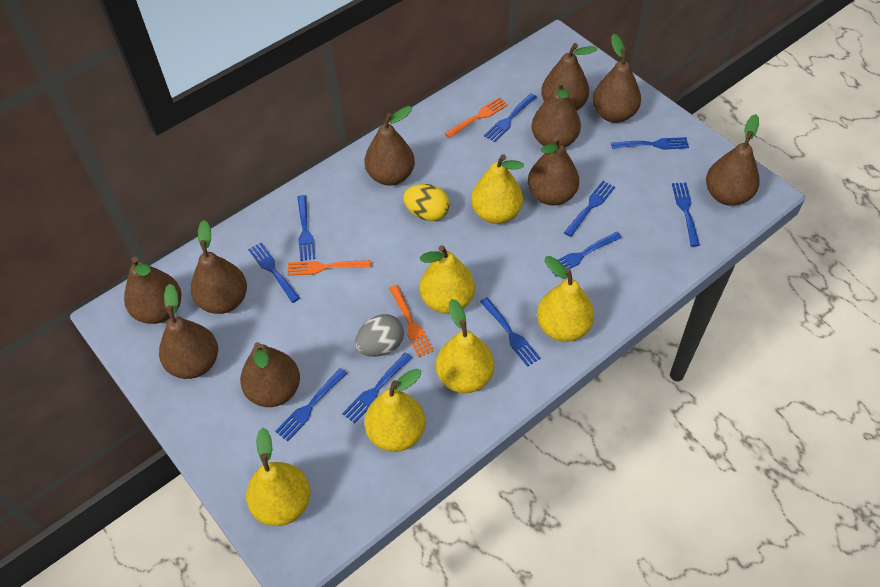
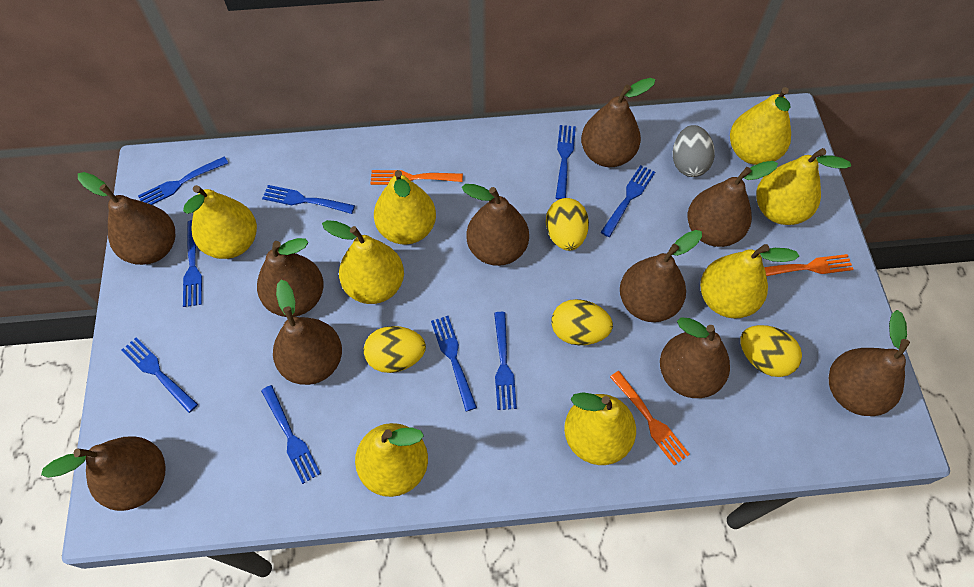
blue fork: 10 -> 9
yellow egg: 1 -> 4
yellow pear: 6 -> 8

